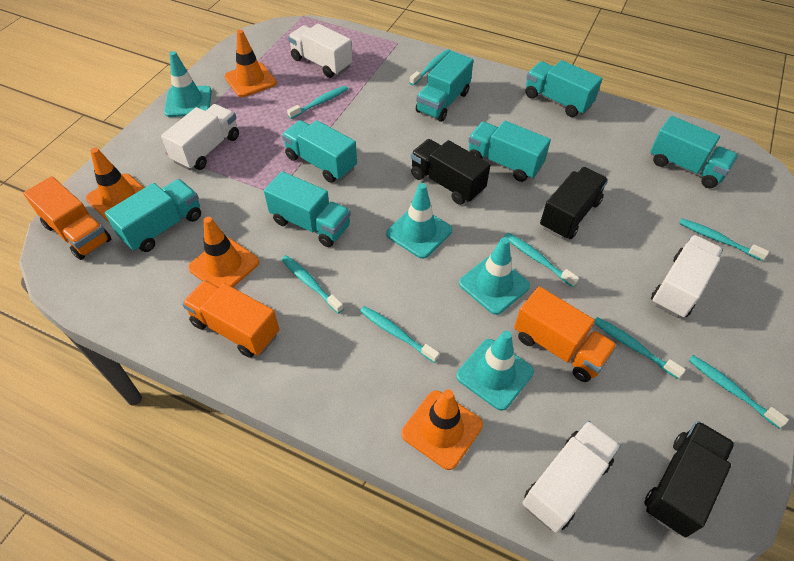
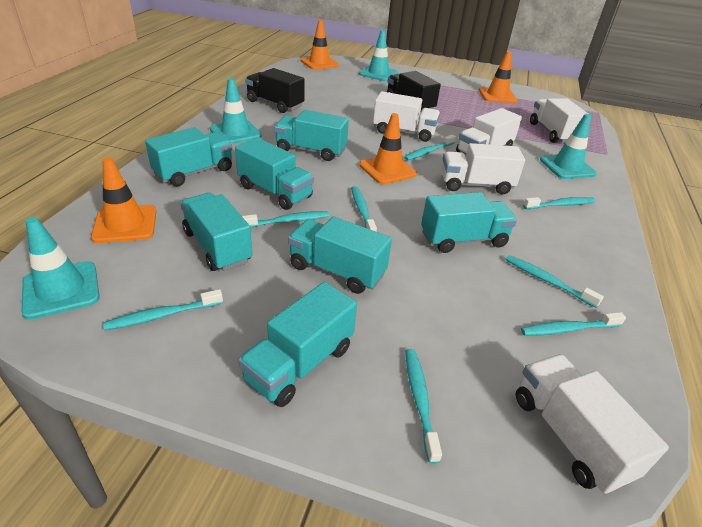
black truck: 3 -> 2
orange truck: 3 -> 0
white truck: 4 -> 5

